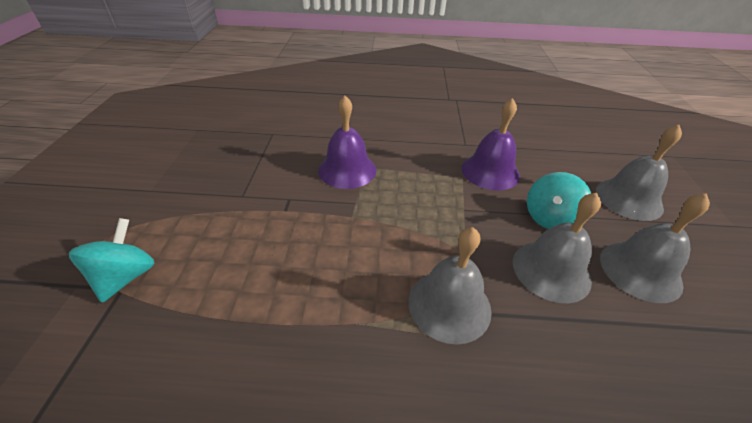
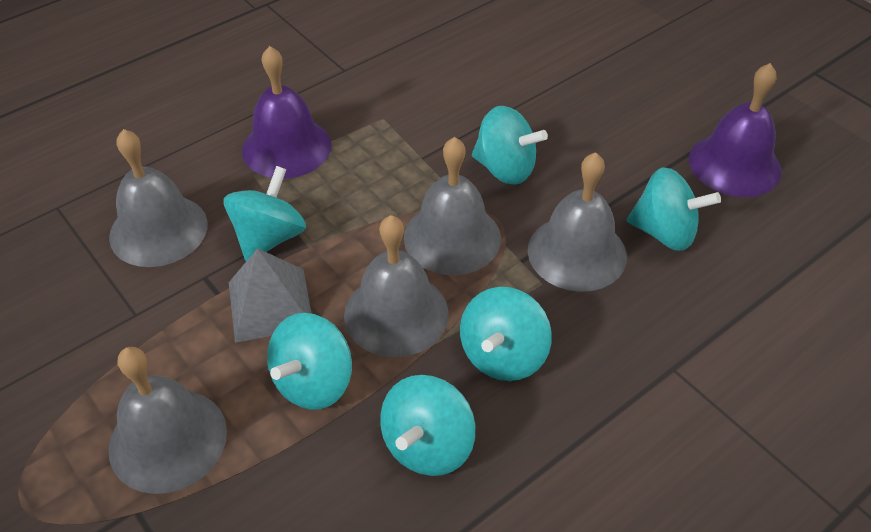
grey bell: 4 -> 5
grey pyramid: 0 -> 1
turquoise spinning top: 2 -> 6

